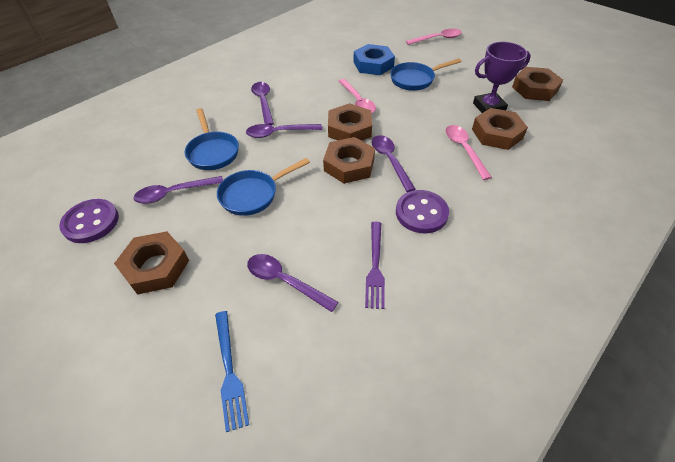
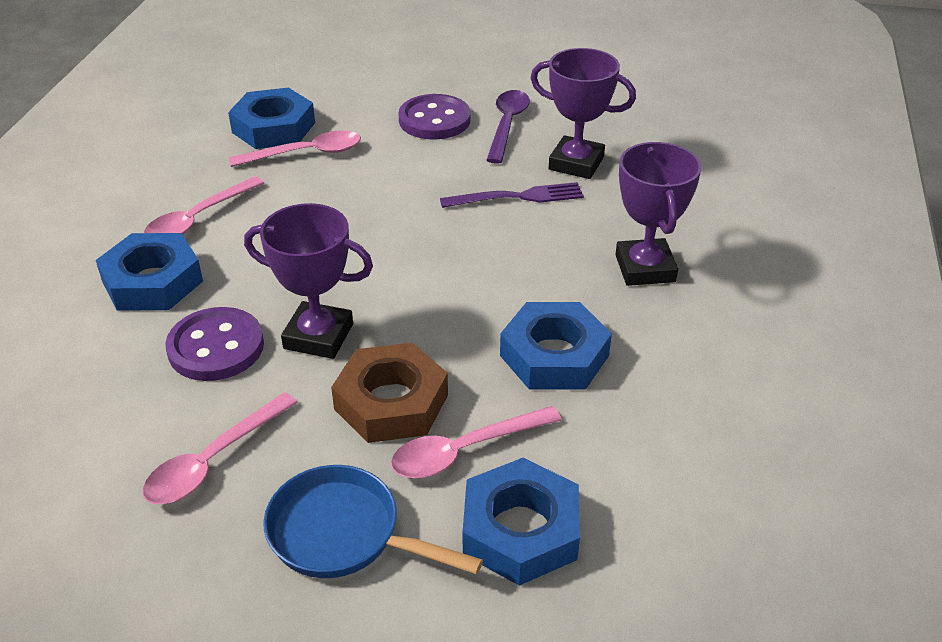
blue fork: 1 -> 0
blue nut: 1 -> 4
blue pan: 3 -> 1
brown nut: 5 -> 1
pink spoon: 3 -> 4
purple spoon: 5 -> 1
purple trophy: 1 -> 3

